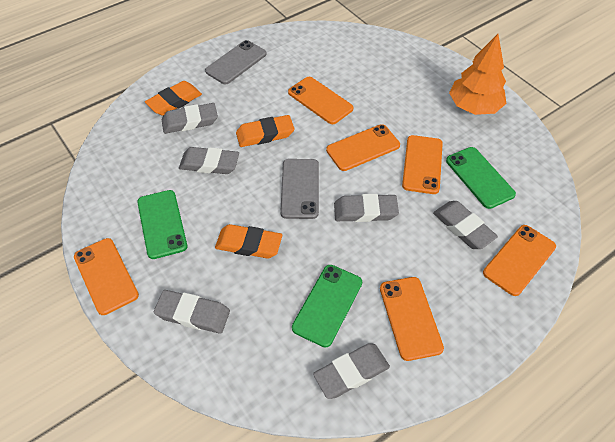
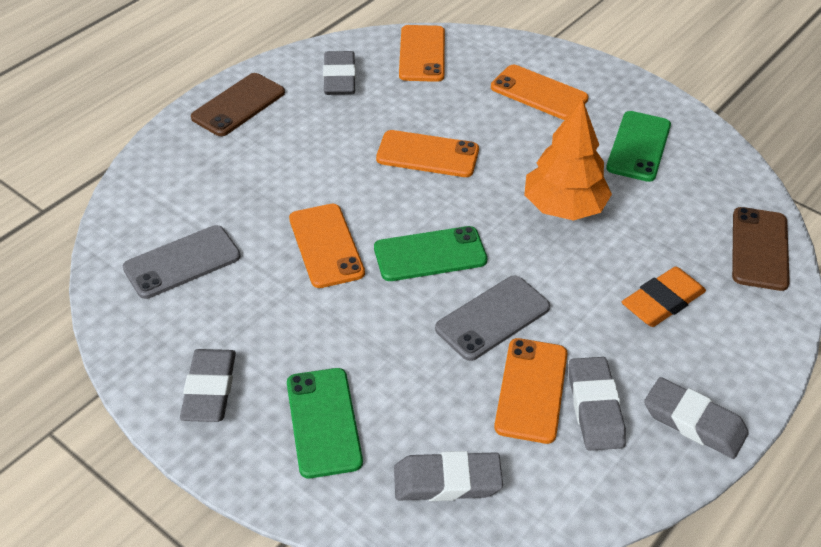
brown phone: 0 -> 2
grey eraser: 6 -> 5
orange eraser: 3 -> 1
orange phone: 6 -> 5

